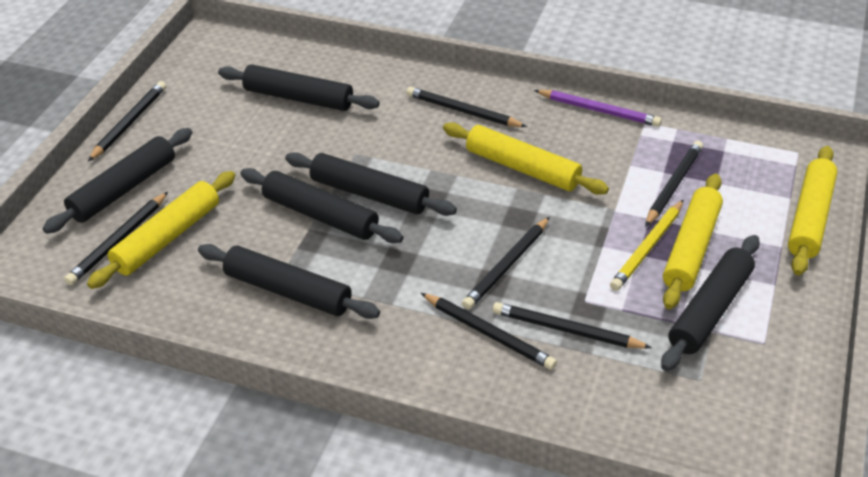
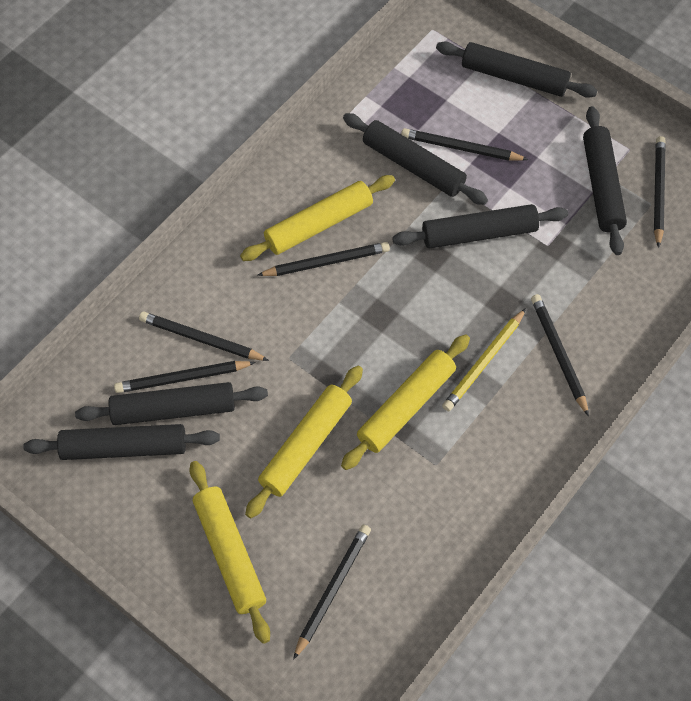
purple pencil: 1 -> 0

